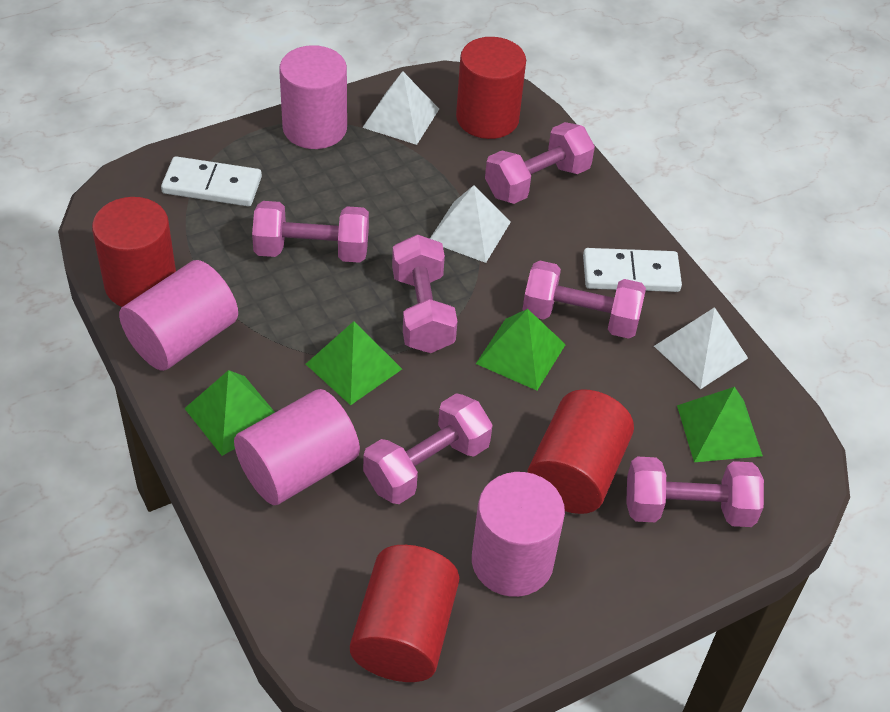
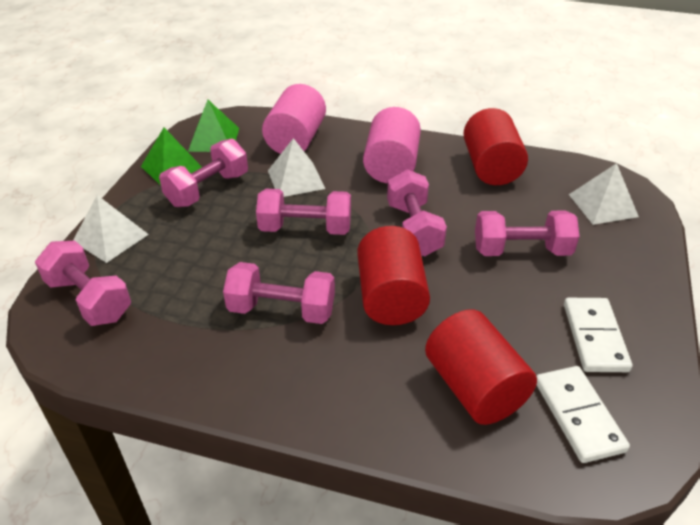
green pyramid: 4 -> 2
pink cylinder: 4 -> 2
red cylinder: 4 -> 3

